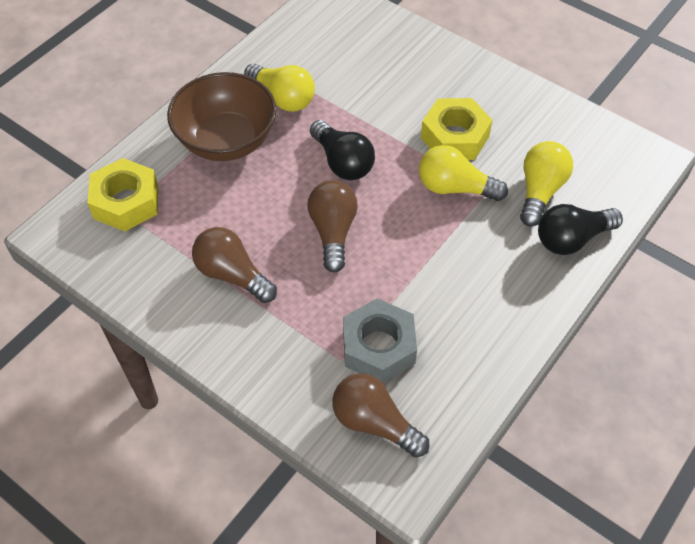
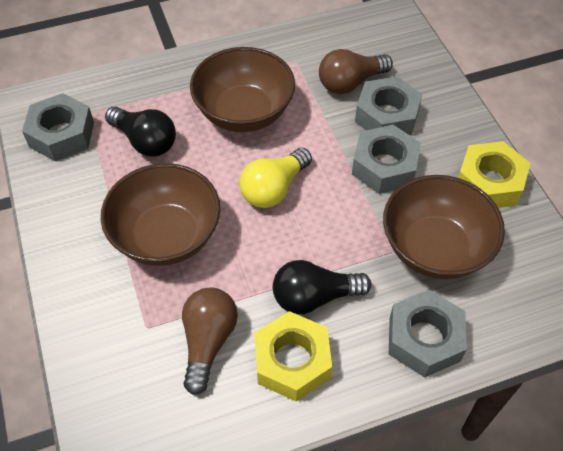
brown bowl: 1 -> 3
brown light bulb: 3 -> 2
grey nut: 1 -> 4
yellow light bulb: 3 -> 1

